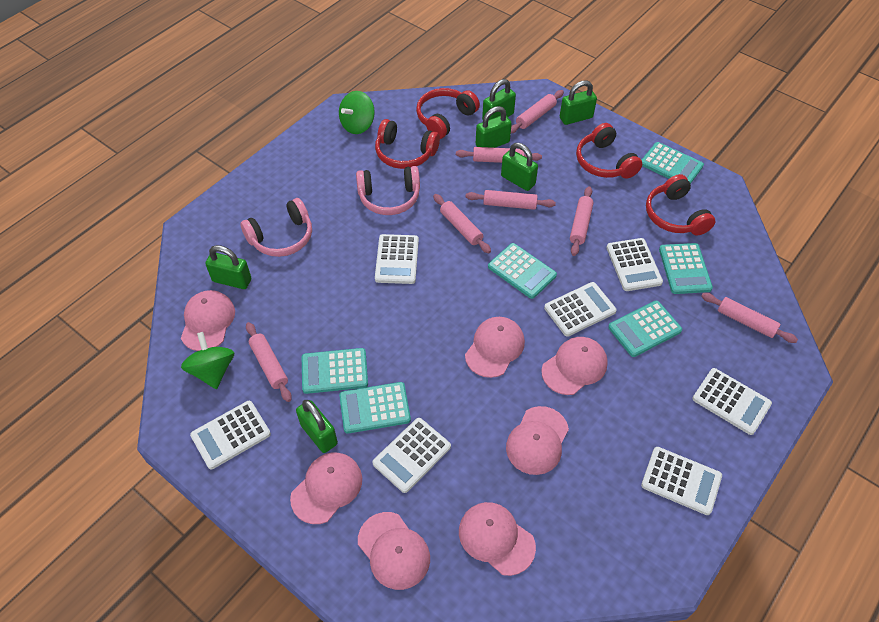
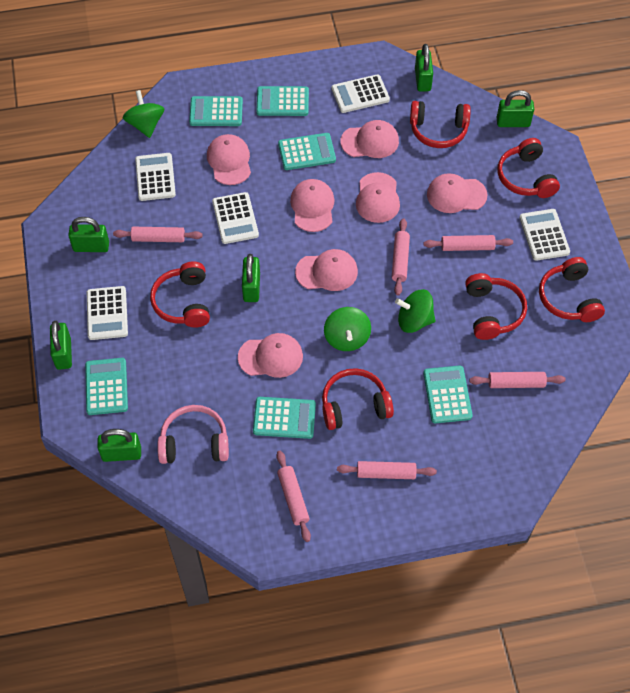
green spinning top: 2 -> 3
pink headphones: 2 -> 1
pink rolling pin: 7 -> 6
red headphones: 4 -> 6
white calculator: 7 -> 5

